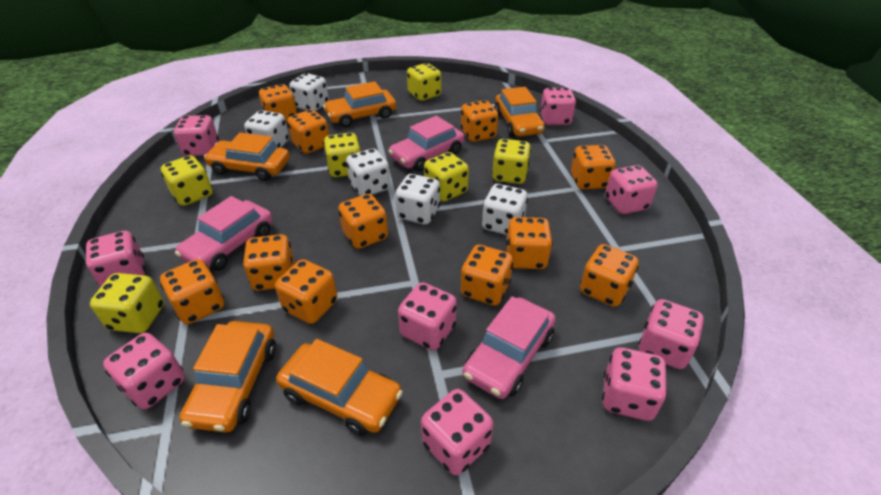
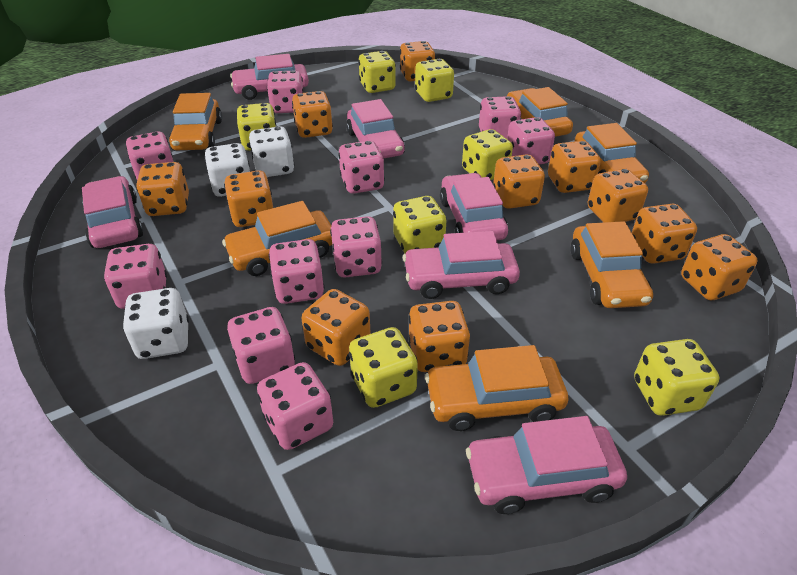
orange car: 5 -> 6
pink car: 3 -> 6
pink dice: 9 -> 10
white dice: 5 -> 3
yellow dice: 6 -> 7

